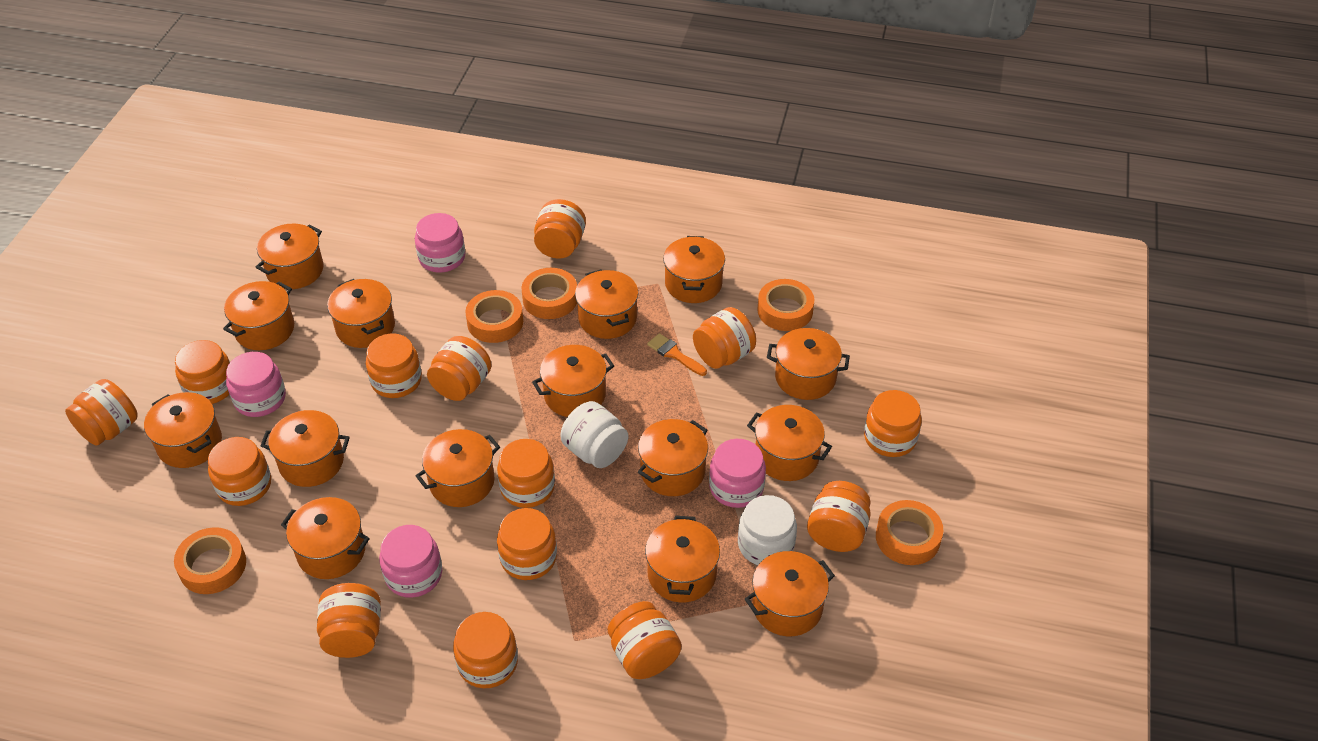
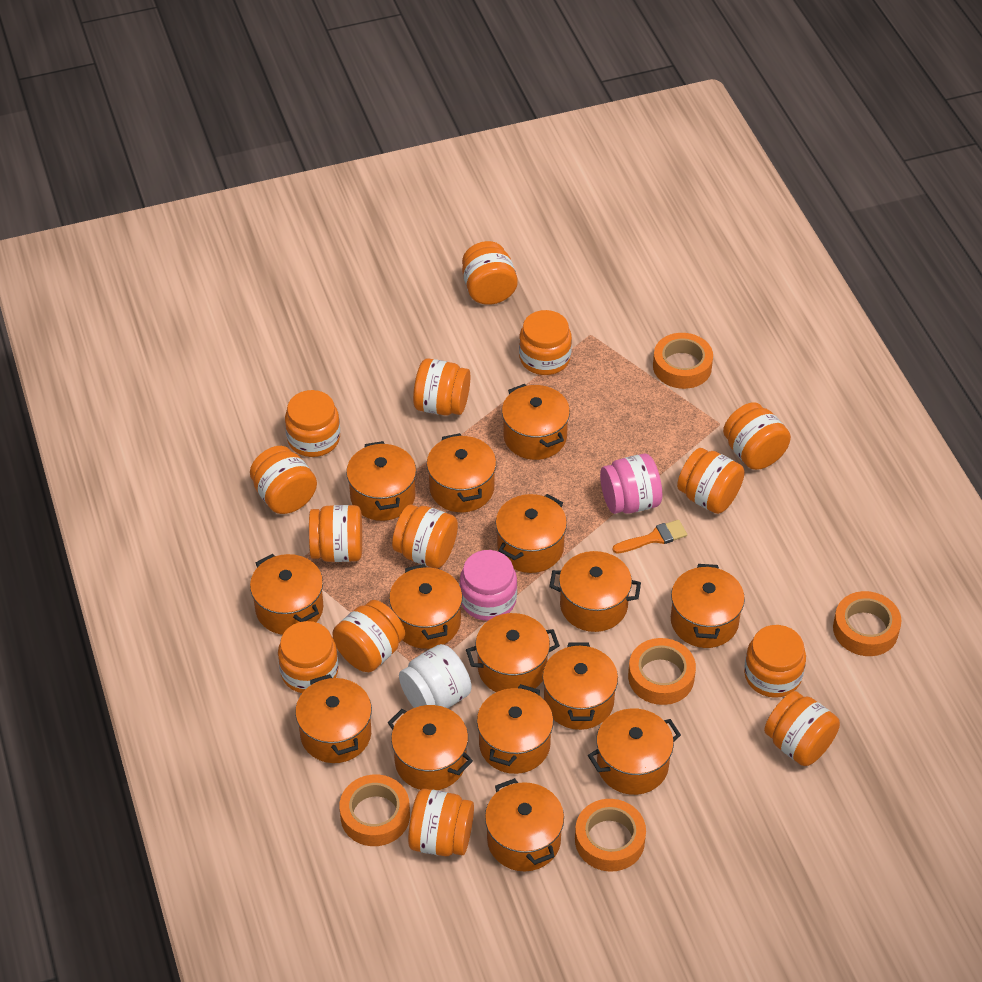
pink jar: 4 -> 2
white jar: 2 -> 1

